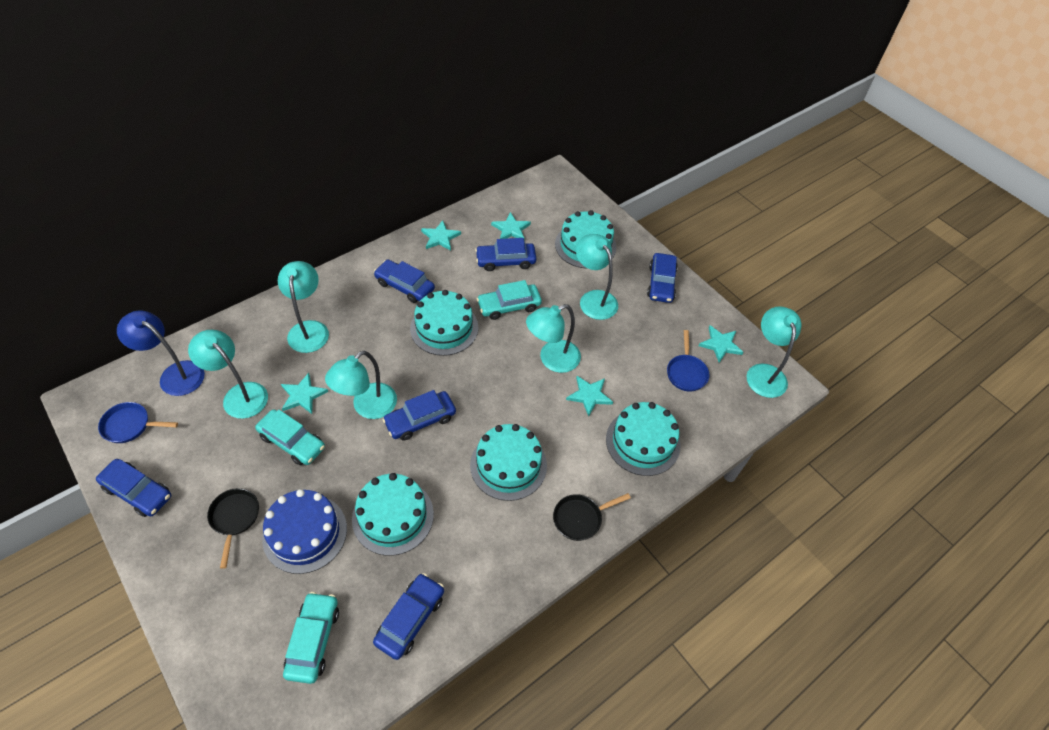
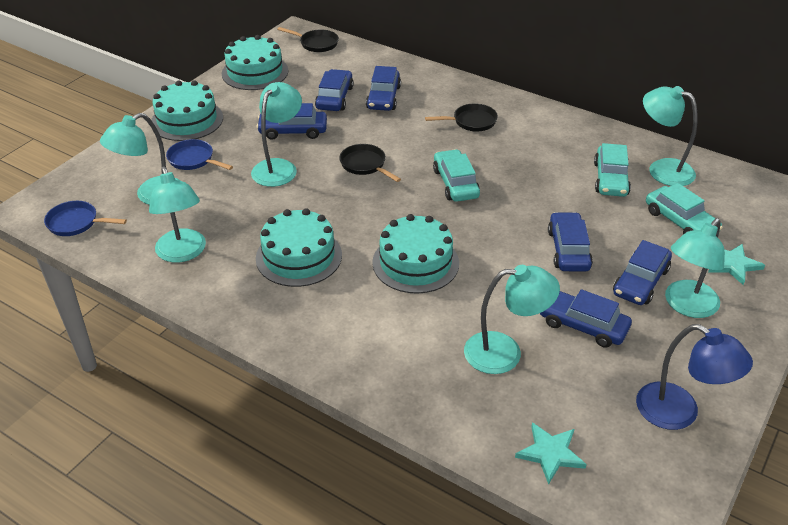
black pan: 2 -> 3
blue cake: 1 -> 0
turquoise cake: 5 -> 4
turquoise star: 5 -> 2

